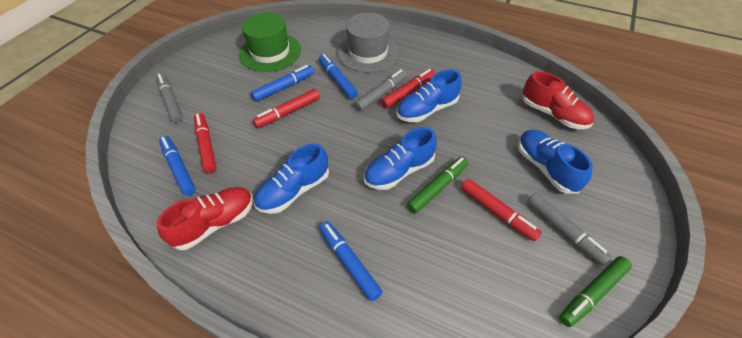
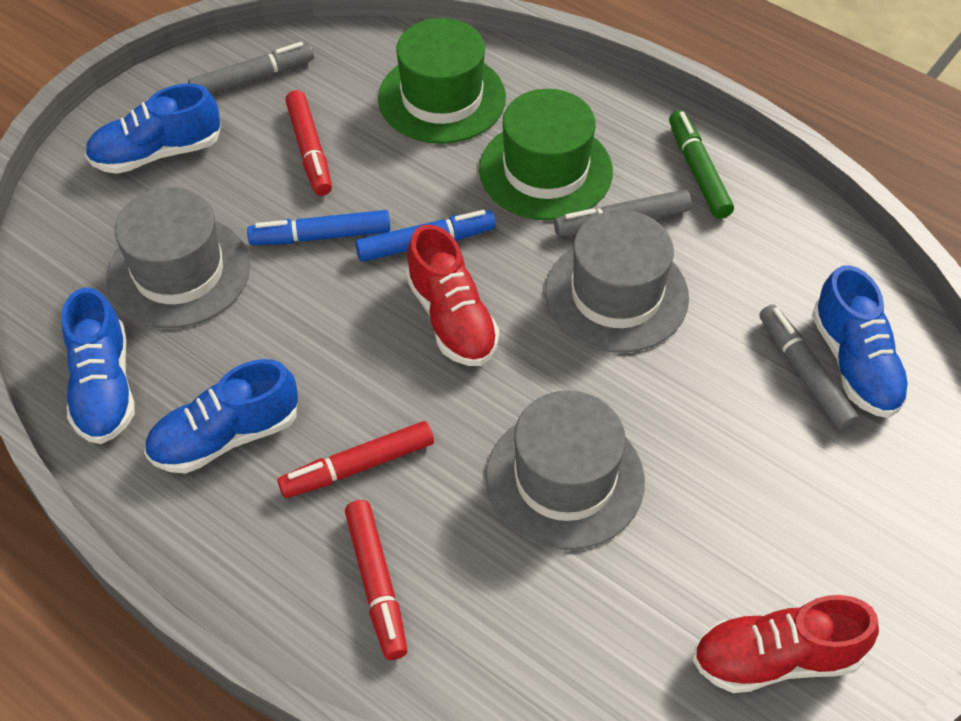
blue marker: 4 -> 2
green hat: 1 -> 2
green marker: 2 -> 1
grey hat: 1 -> 3
red marker: 4 -> 3

